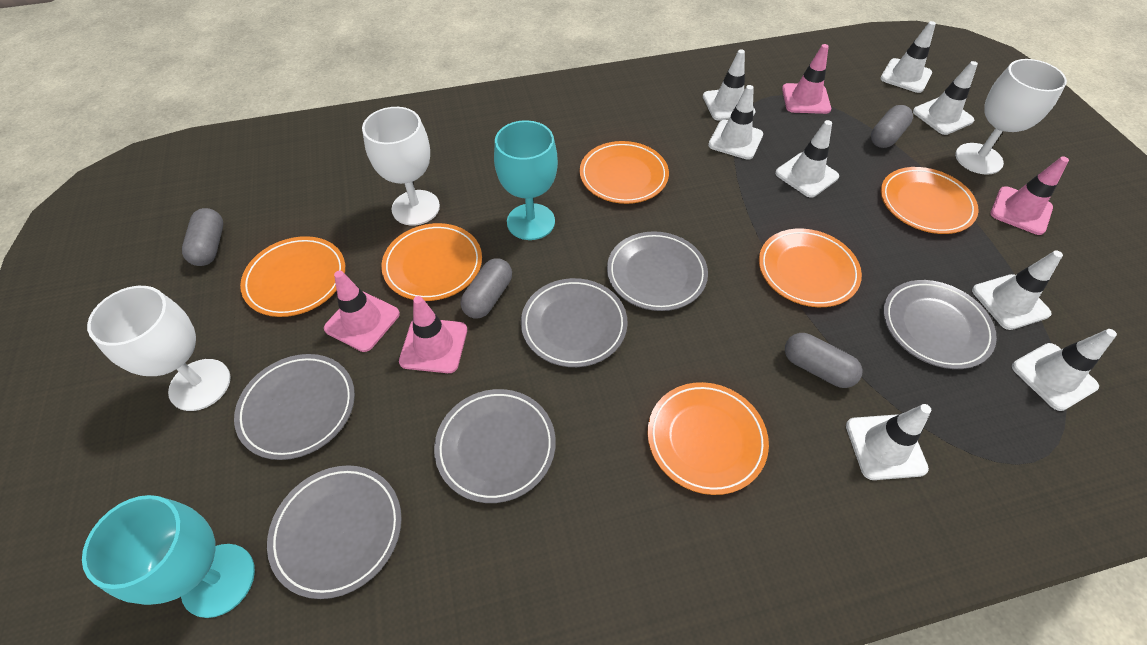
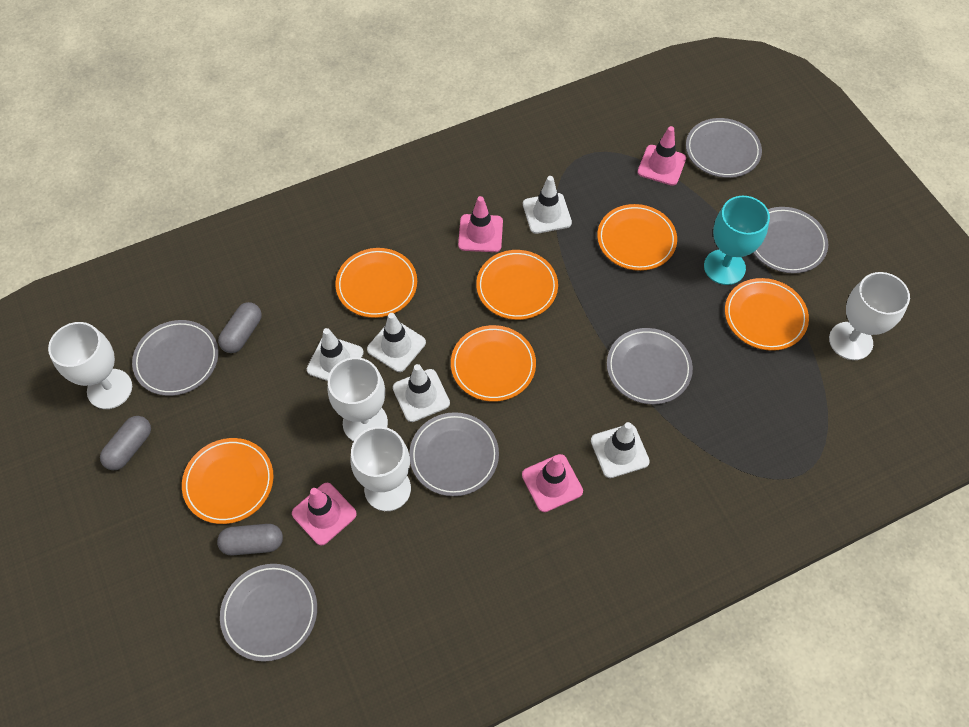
grey capsule: 4 -> 3
turquoise goblet: 2 -> 1
white goblet: 3 -> 4
white traffic cone: 8 -> 5

